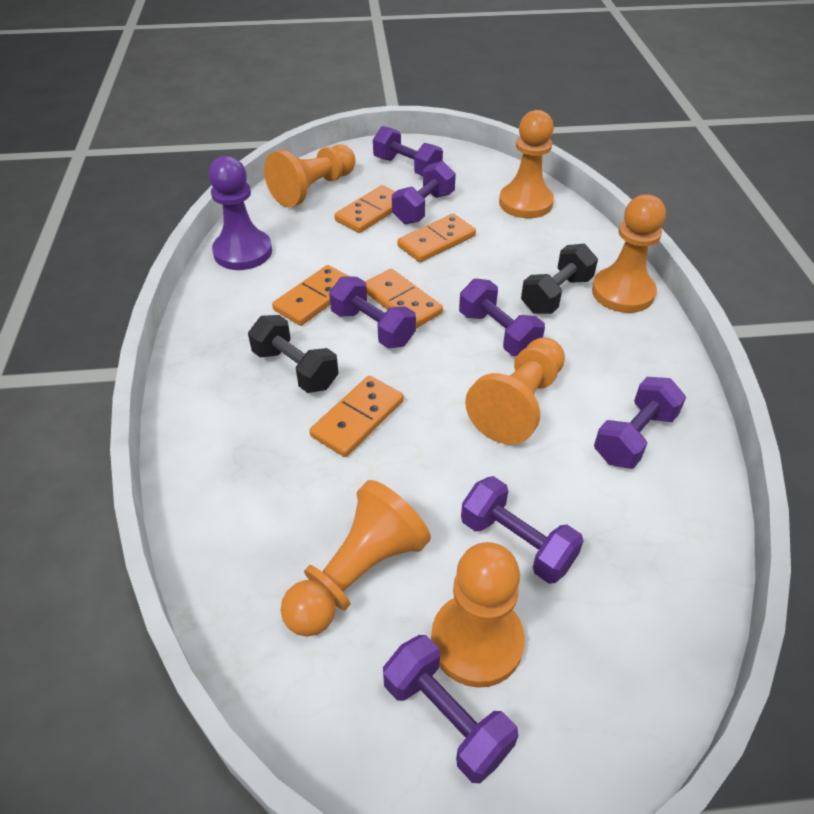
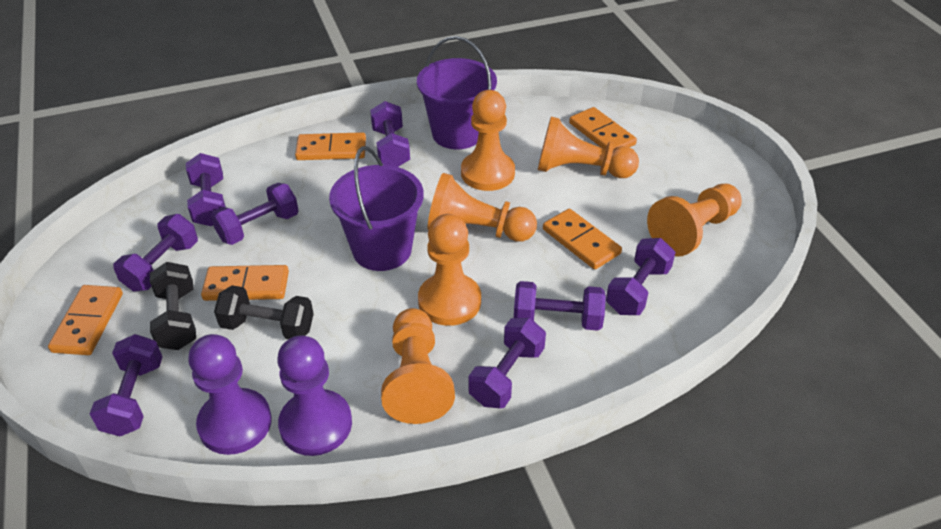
purple bucket: 0 -> 2
purple dumbbell: 7 -> 8
purple pawn: 1 -> 2

